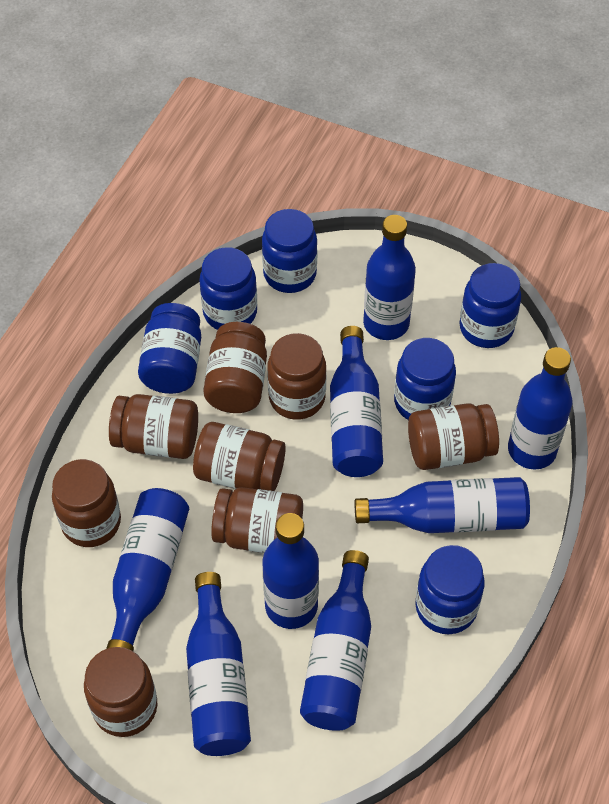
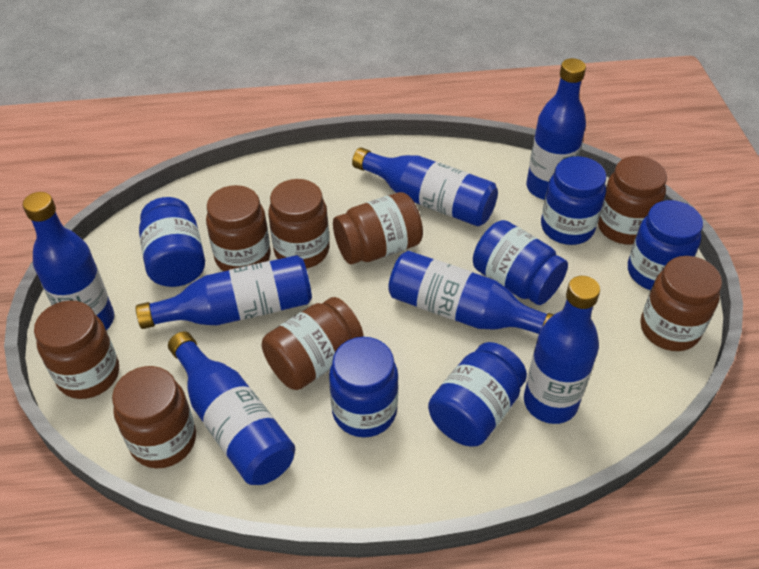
blue bottle: 8 -> 7

